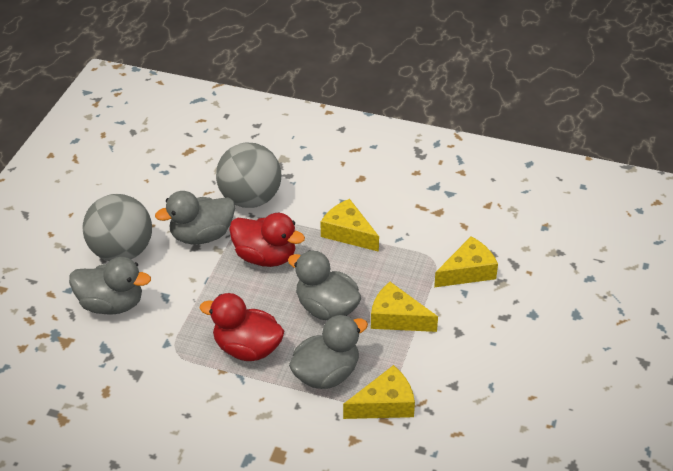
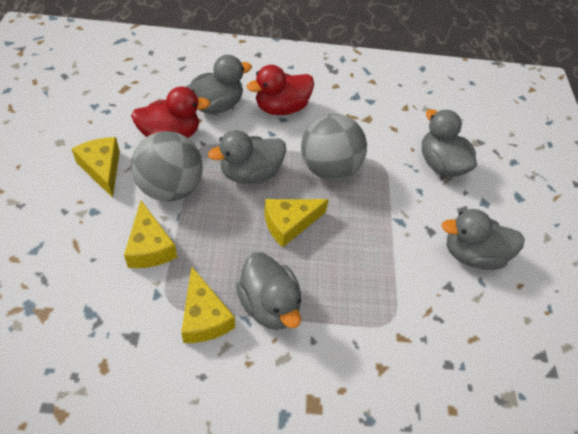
grey duck: 4 -> 5

